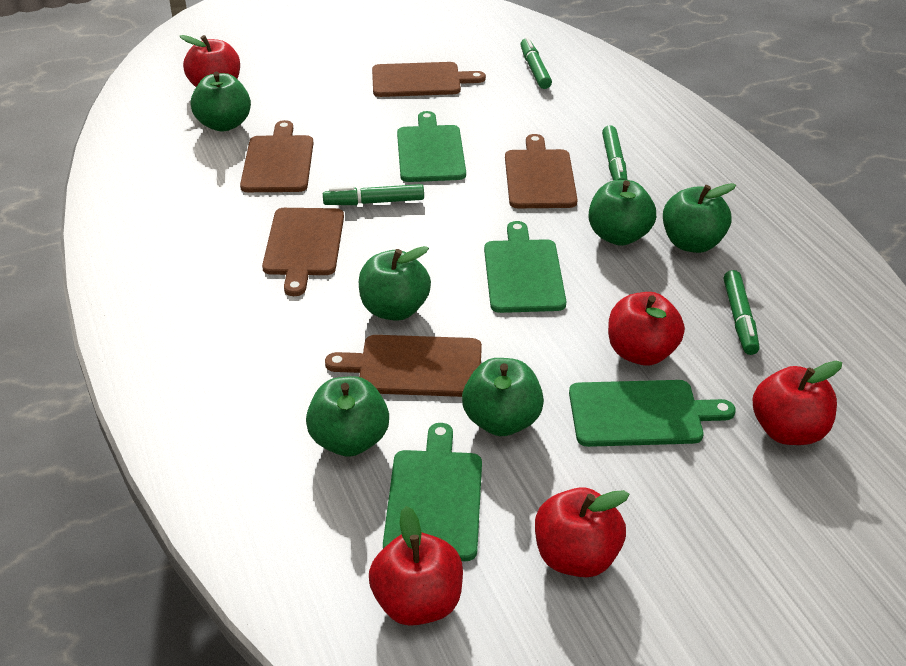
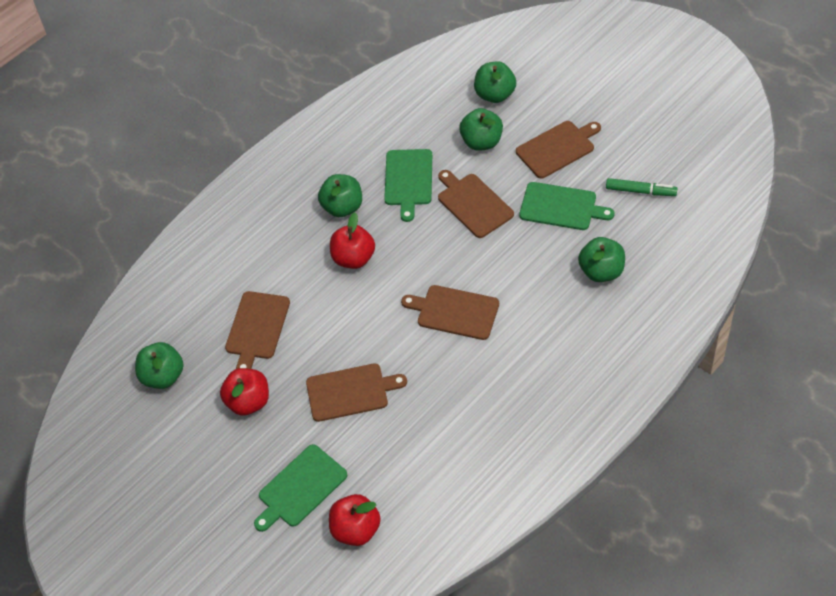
green apple: 6 -> 5
green cutting board: 4 -> 3
green marker: 4 -> 1
red apple: 5 -> 3

